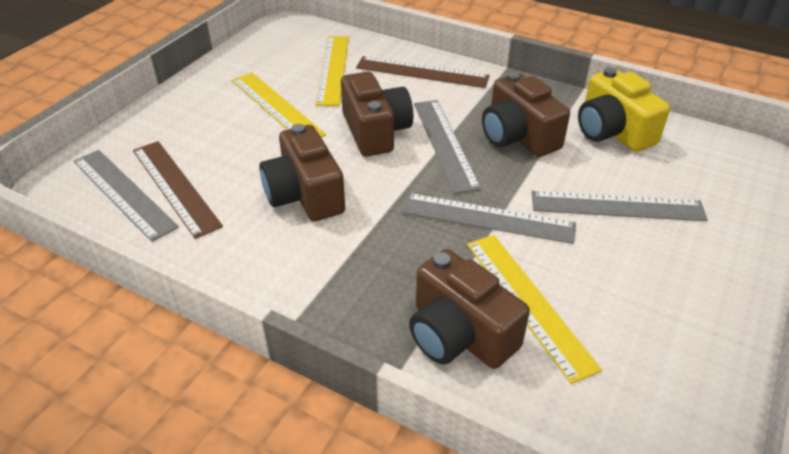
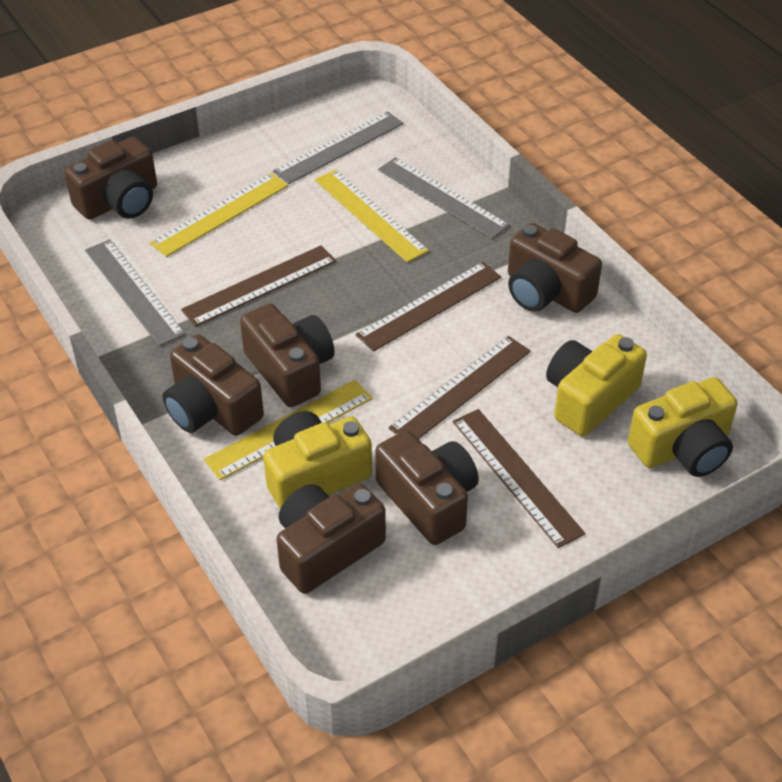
brown camera: 4 -> 6
brown ruler: 2 -> 4
grey ruler: 4 -> 3
yellow camera: 1 -> 3

